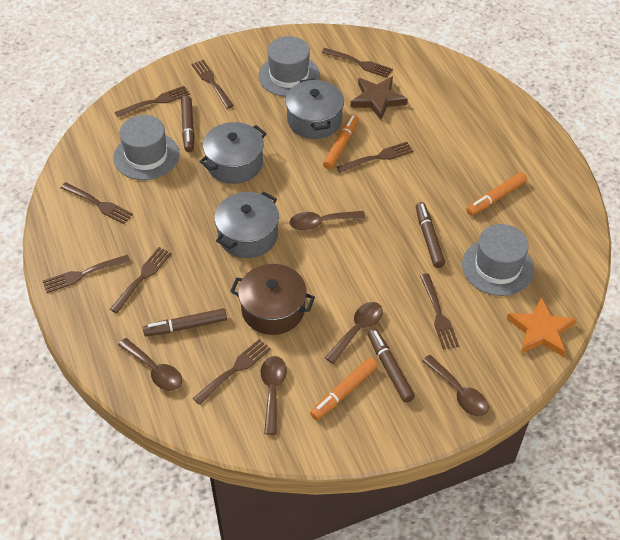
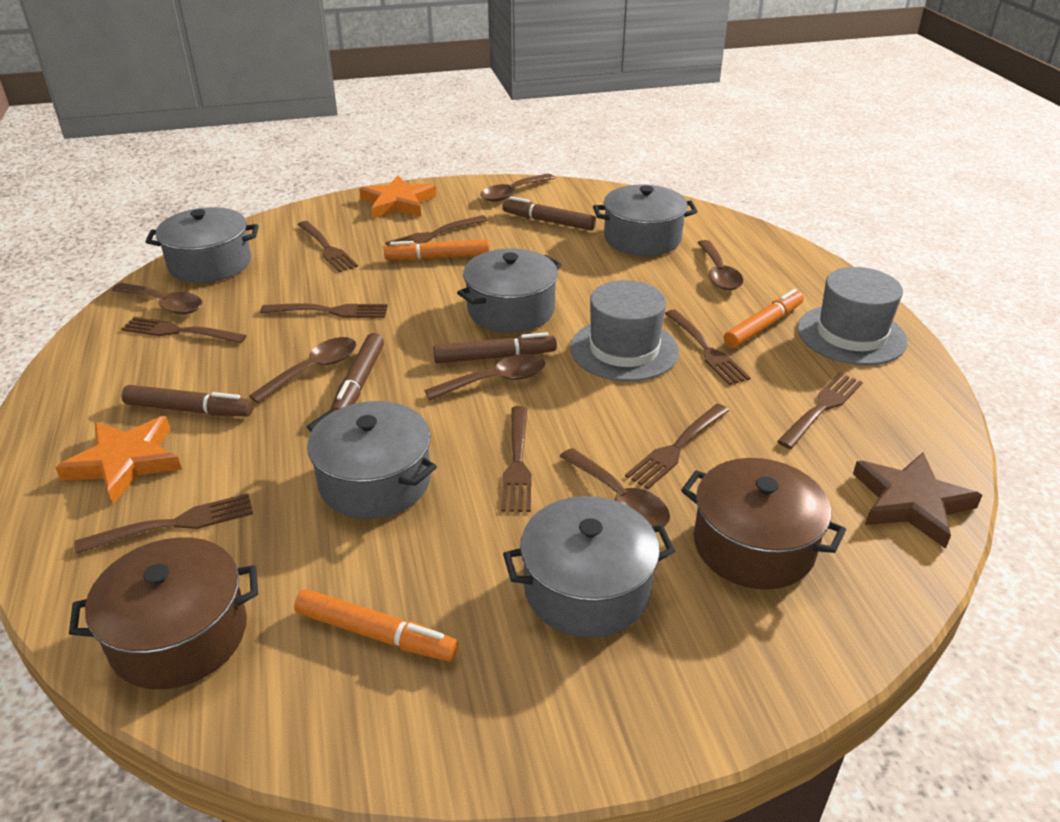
brown pot: 1 -> 2
brown spoon: 5 -> 6
grey hat: 3 -> 2
grey pot: 3 -> 5
orange star: 1 -> 2

